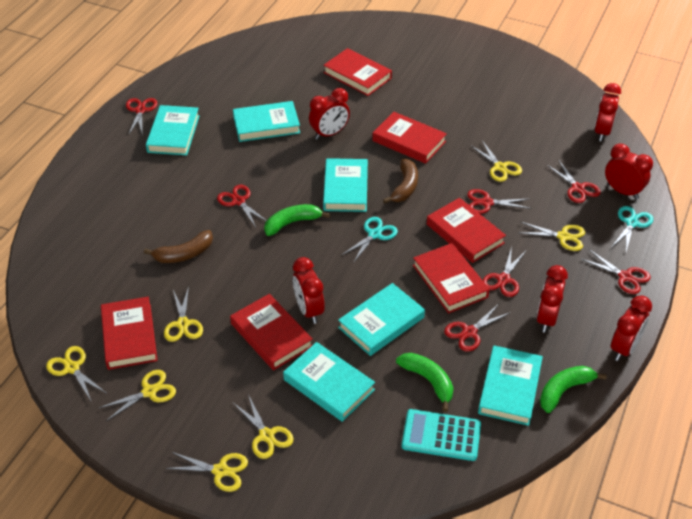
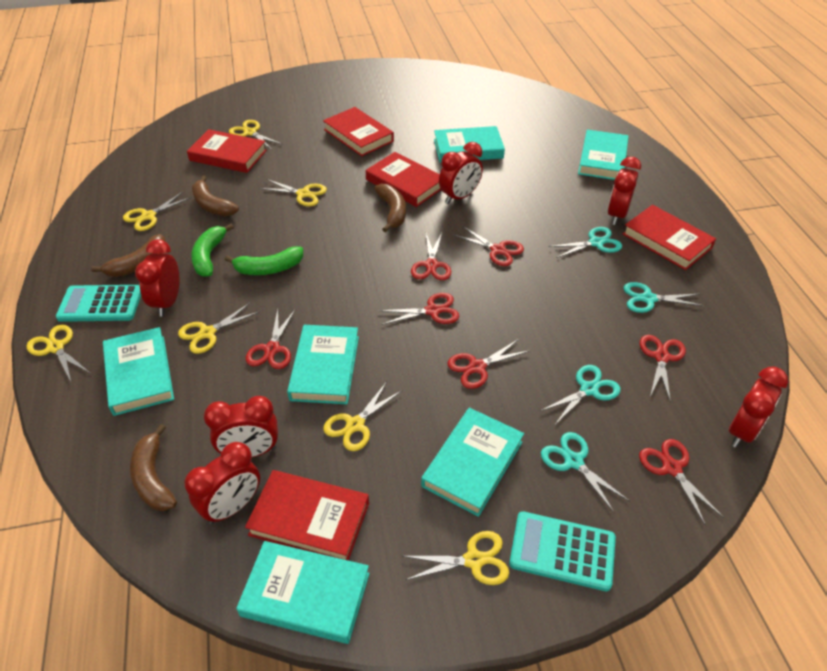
brown banana: 2 -> 4
green banana: 3 -> 2
red book: 6 -> 5
turquoise calculator: 1 -> 2
turquoise scissors: 2 -> 4

